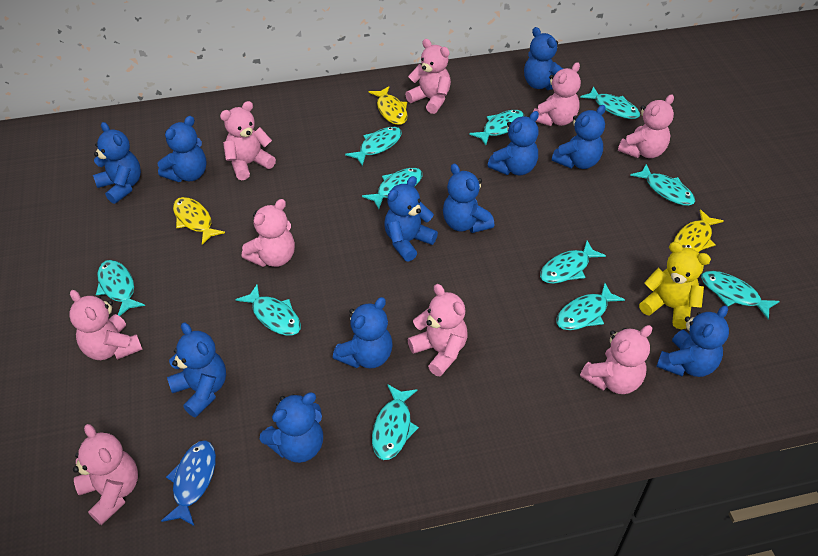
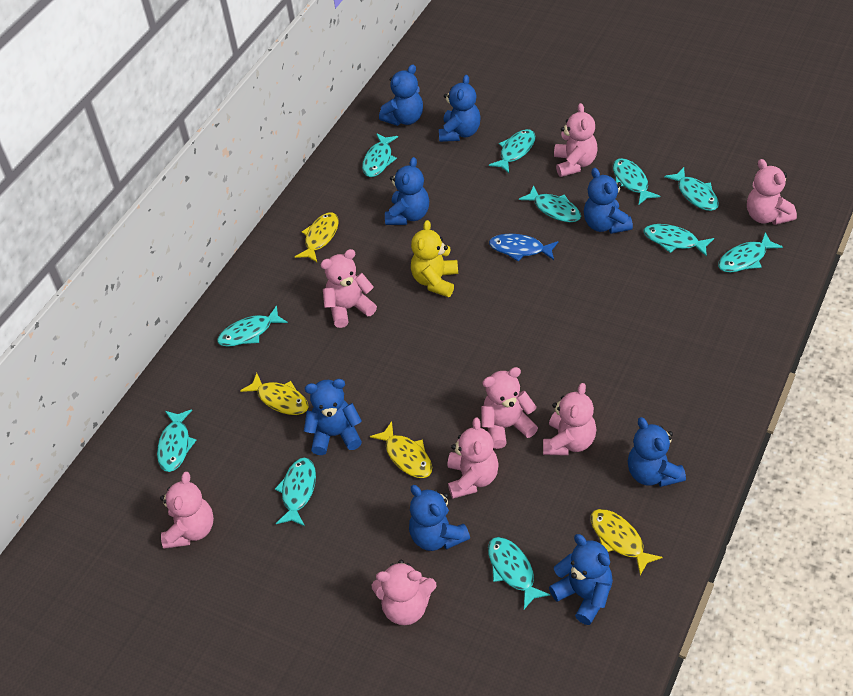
blue teddy bear: 11 -> 8
pink teddy bear: 9 -> 8
yellow fish: 3 -> 4

